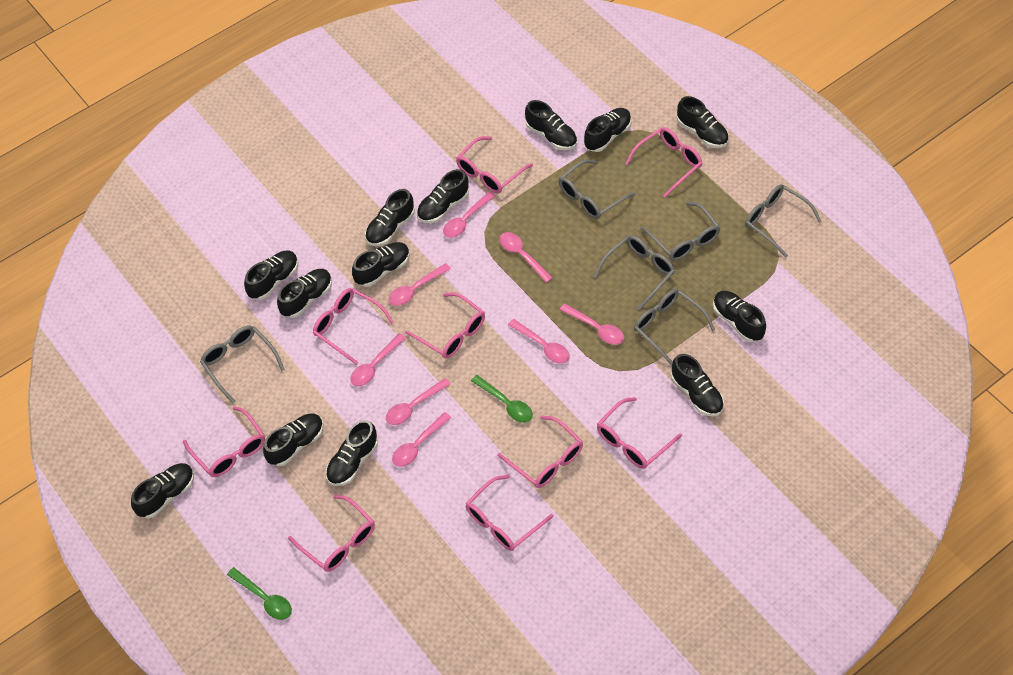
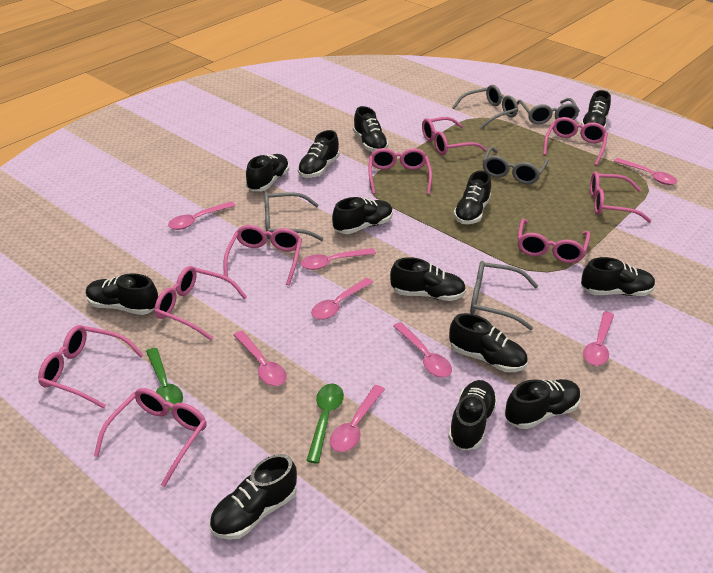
grey glasses: 6 -> 5

